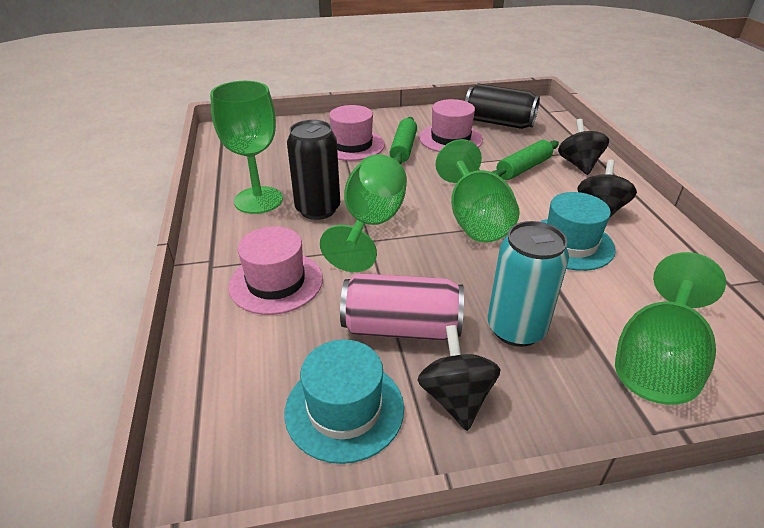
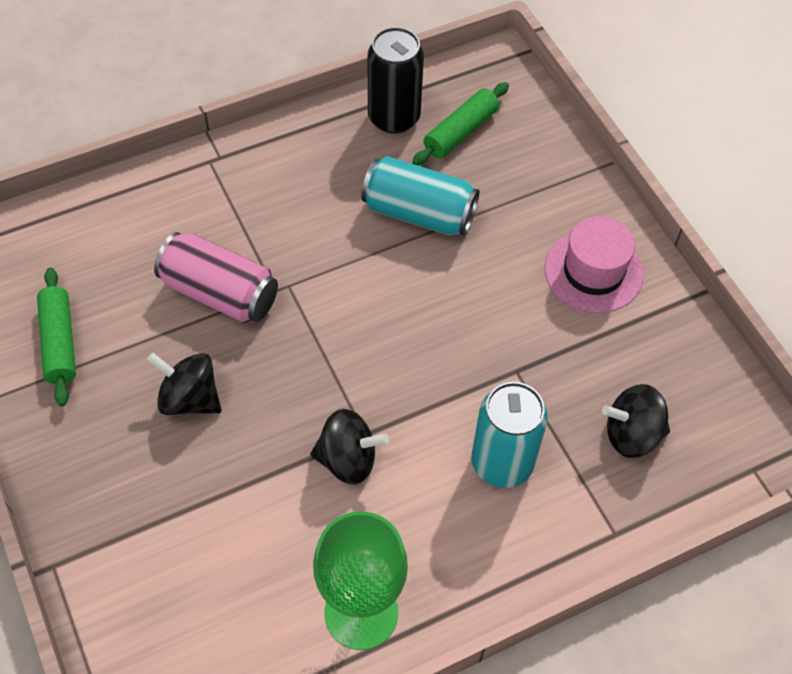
black can: 2 -> 1
green goblet: 4 -> 1
pink hat: 3 -> 1
turquoise can: 1 -> 2
turquoise hat: 2 -> 0

